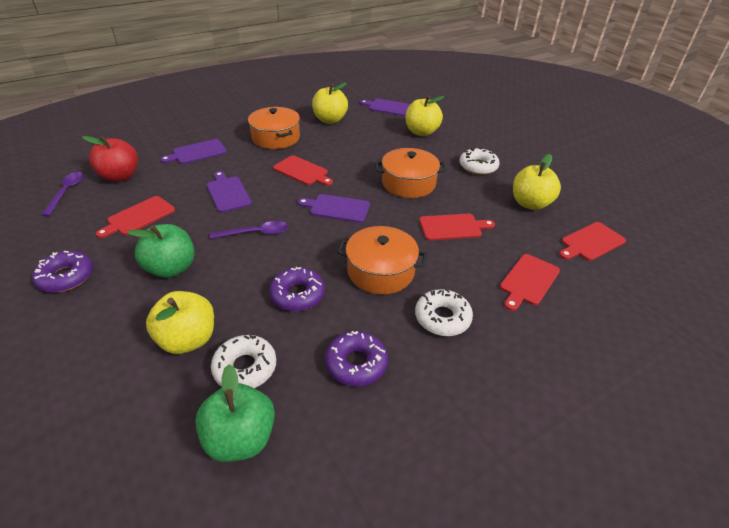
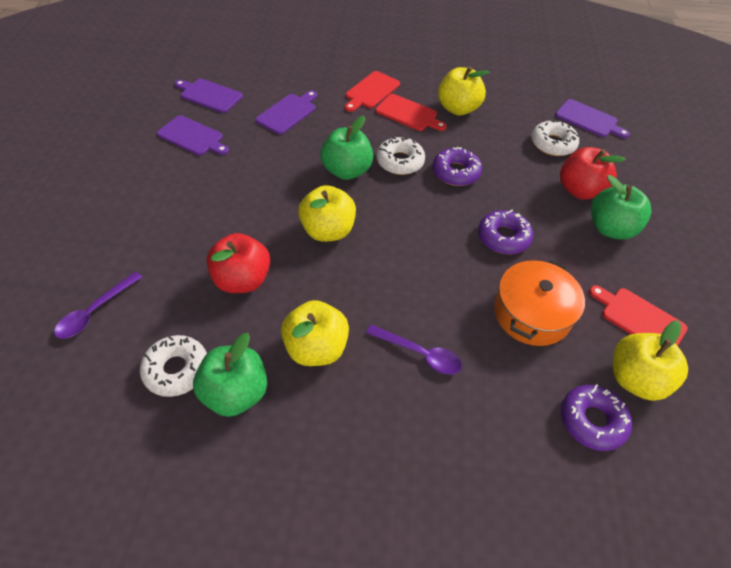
green apple: 2 -> 3
orange pot: 3 -> 1
red apple: 1 -> 2
red cutting board: 5 -> 3

